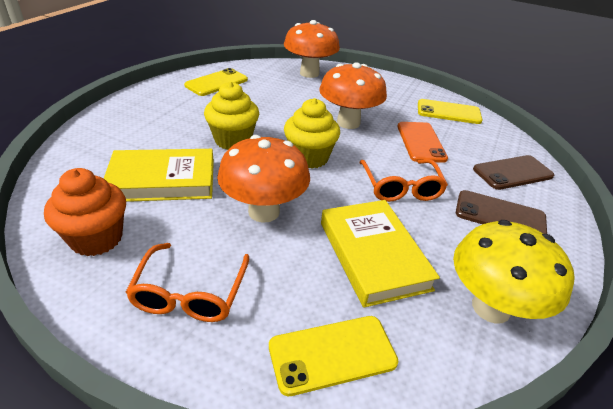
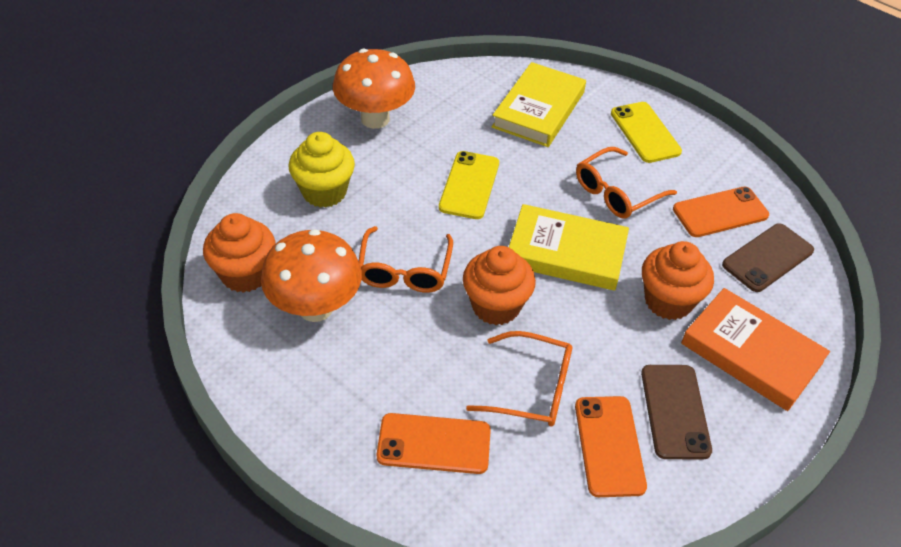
orange book: 0 -> 1
orange cupcake: 1 -> 3
orange glasses: 2 -> 3
orange mushroom: 3 -> 2
orange phone: 1 -> 3
yellow cupcake: 2 -> 1
yellow mushroom: 1 -> 0
yellow phone: 3 -> 2

